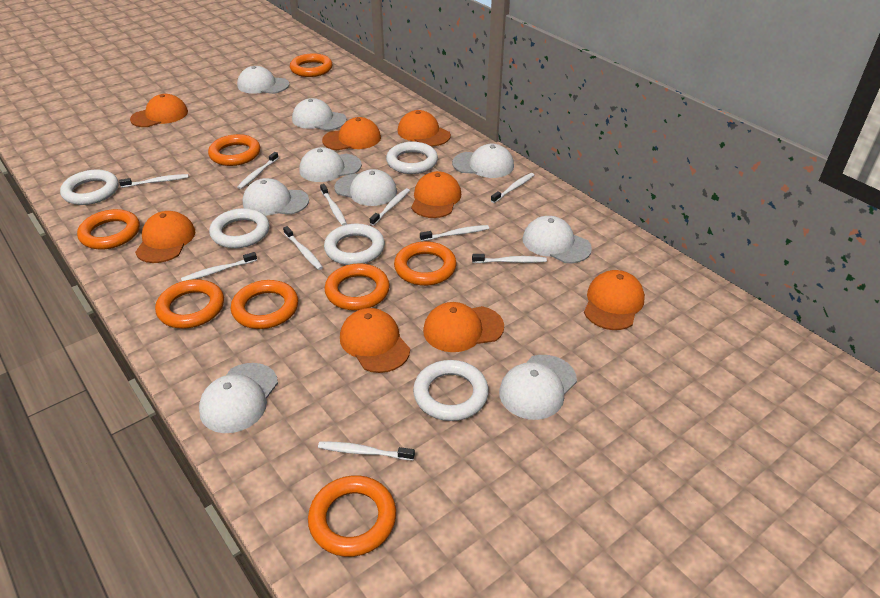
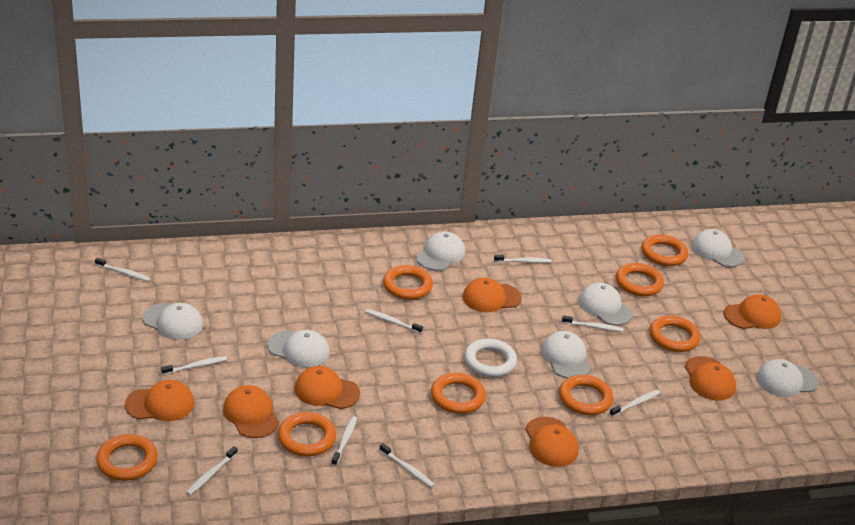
orange cap: 8 -> 7
white cap: 9 -> 7
white ring: 5 -> 1
white toothbrush: 10 -> 9

